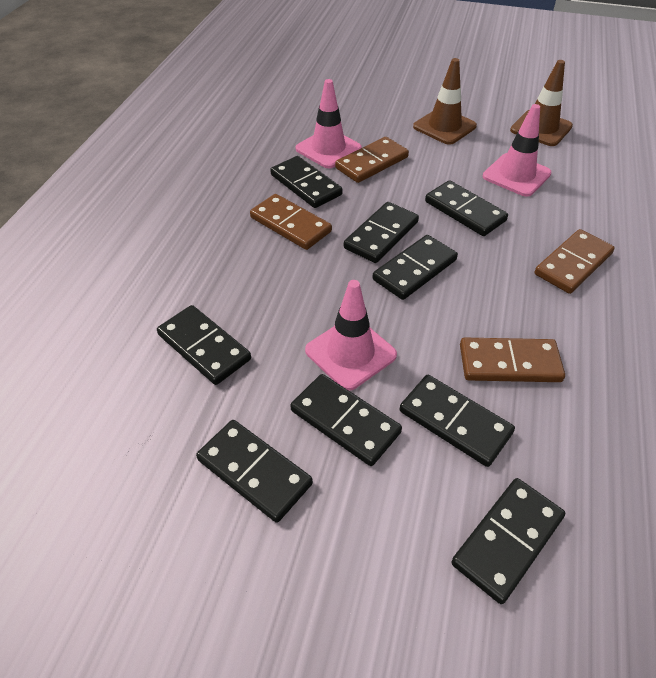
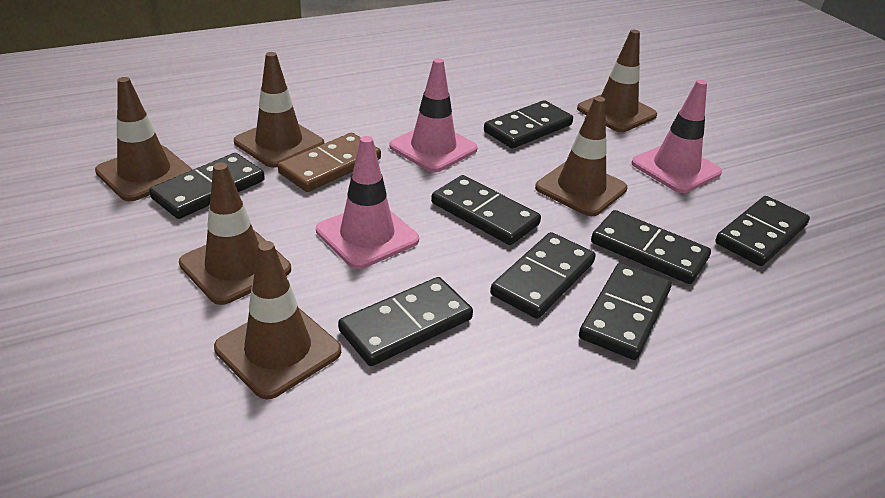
black domino: 9 -> 8
brown domino: 4 -> 1
brown traffic cone: 2 -> 6

